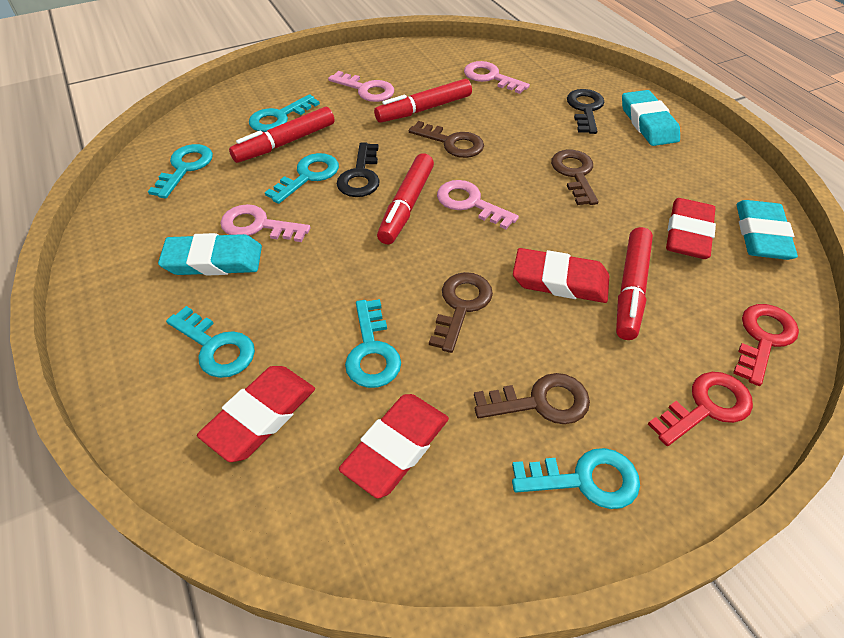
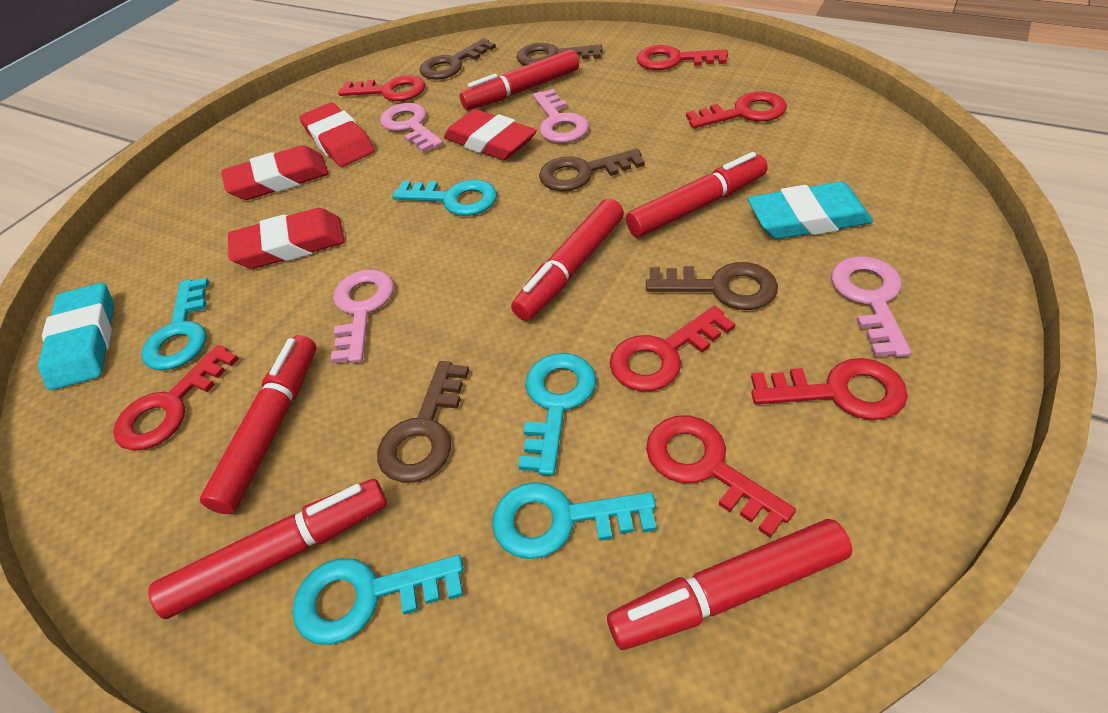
black key: 2 -> 0
brown key: 4 -> 5
red key: 2 -> 7
red marker: 4 -> 6
turquoise eraser: 3 -> 2
turquoise key: 6 -> 5

